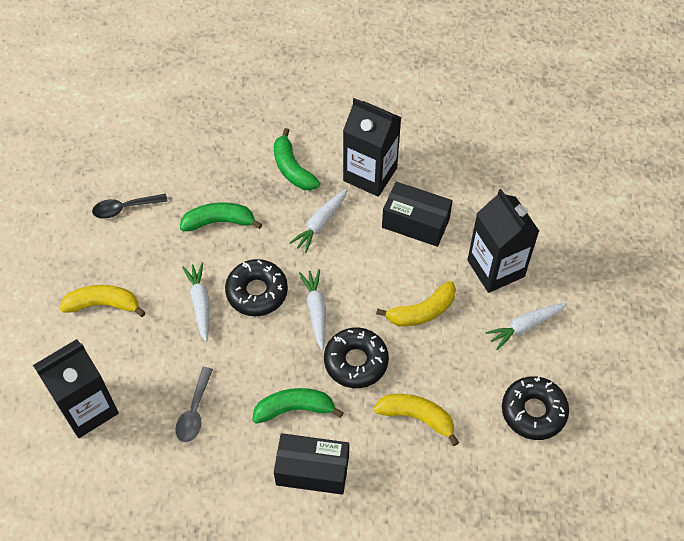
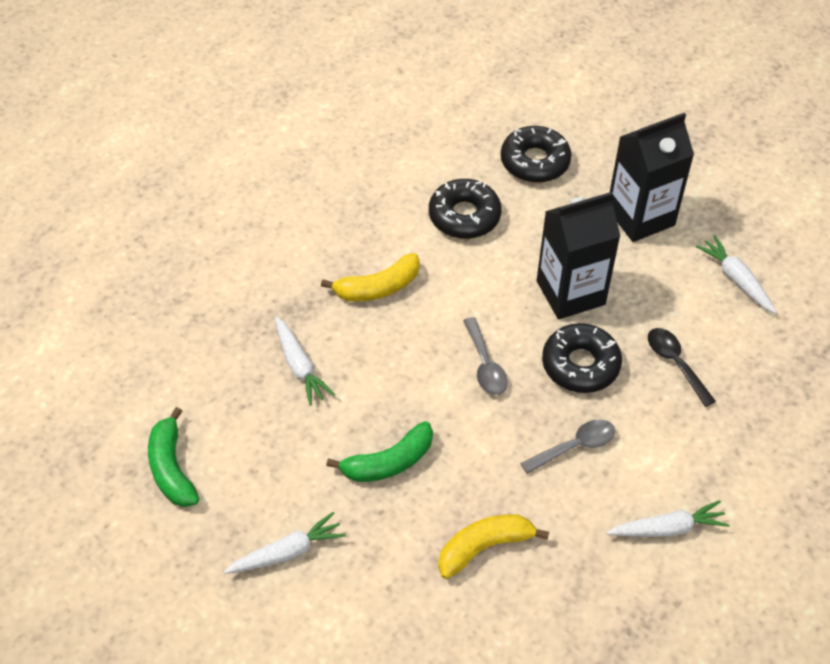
black box: 2 -> 0
black carton: 3 -> 2
green banana: 3 -> 2
grey spoon: 1 -> 2
yellow banana: 3 -> 2

